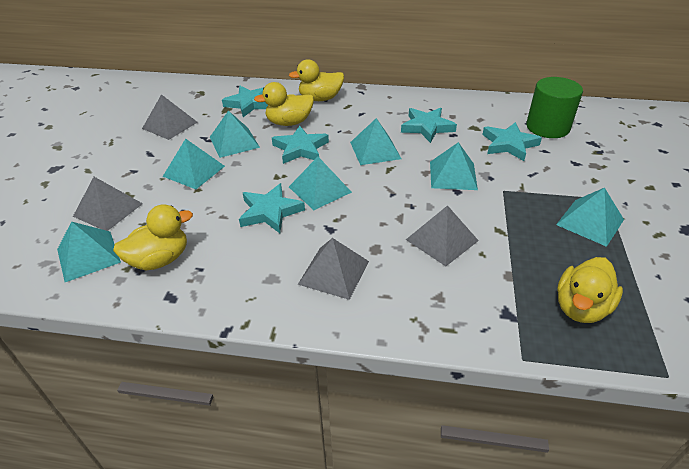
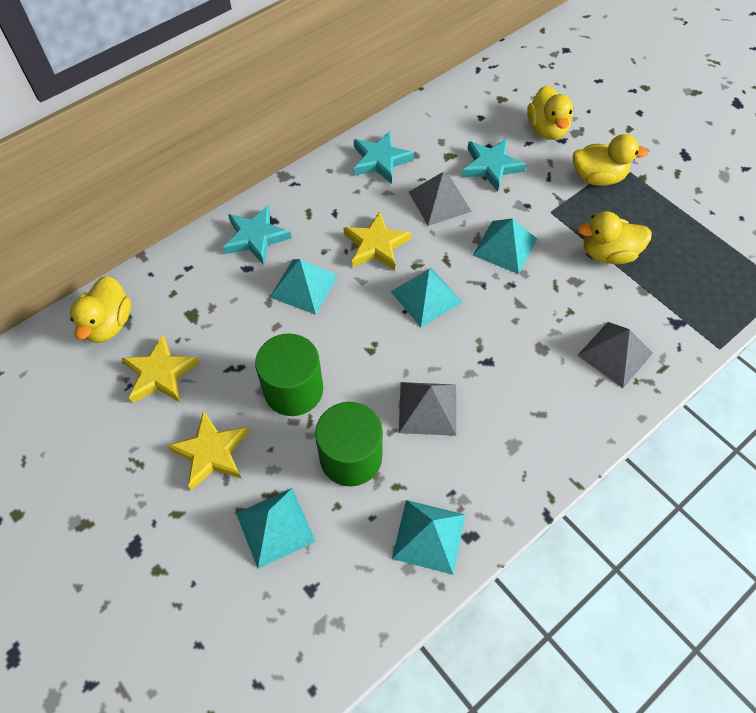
green cylinder: 1 -> 2
grey pyramid: 4 -> 3
turquoise pyramid: 7 -> 5
turquoise star: 5 -> 3
yellow star: 0 -> 3

